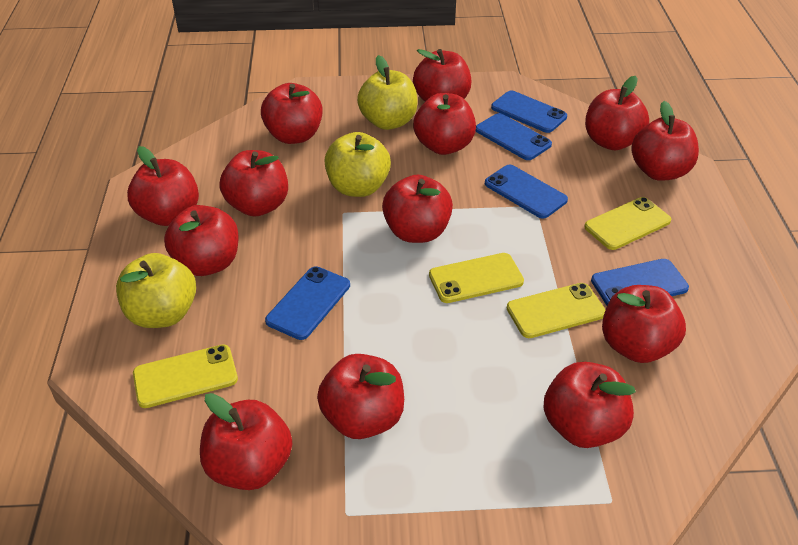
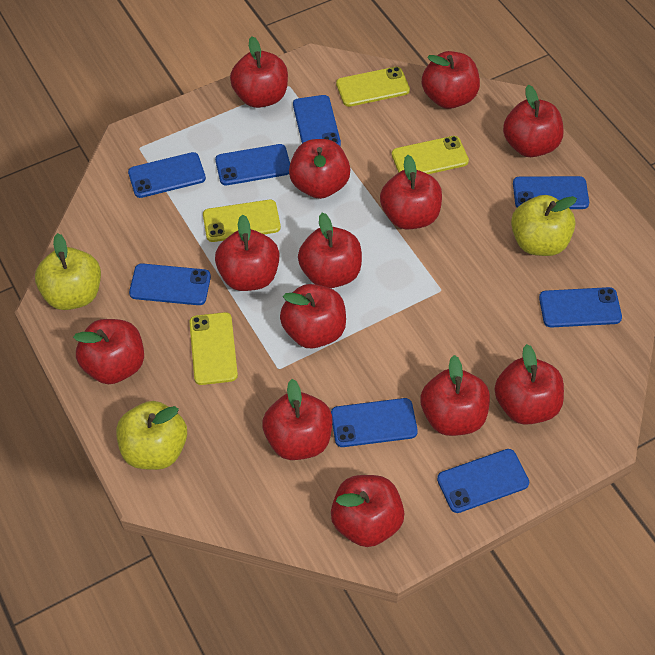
blue phone: 5 -> 8

